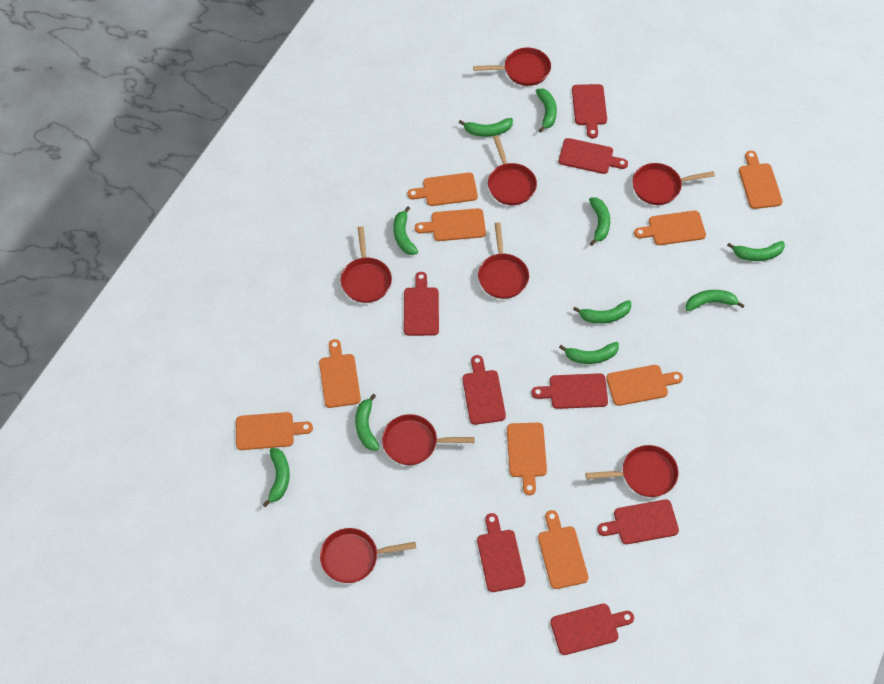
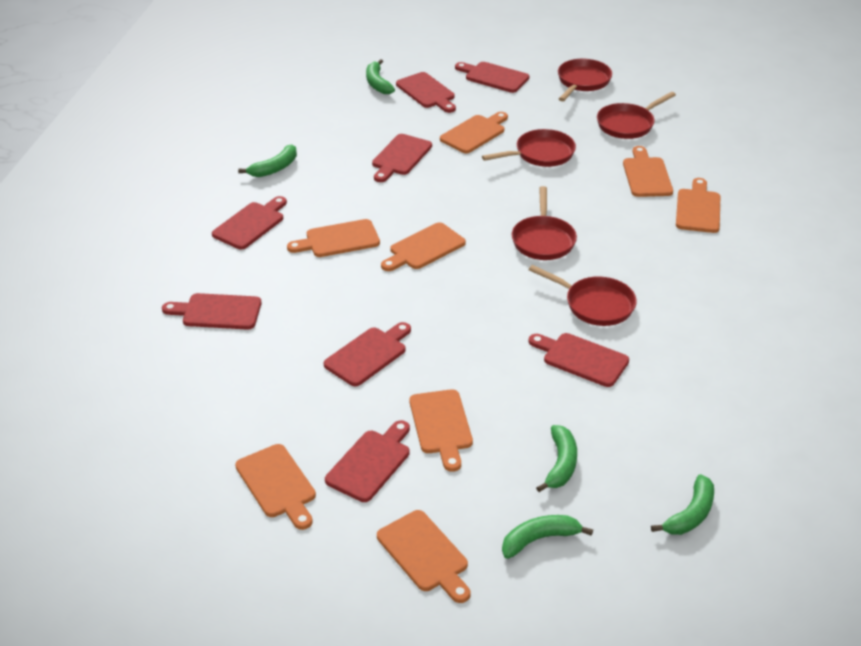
green banana: 10 -> 5
orange cutting board: 9 -> 8
red pan: 8 -> 5

